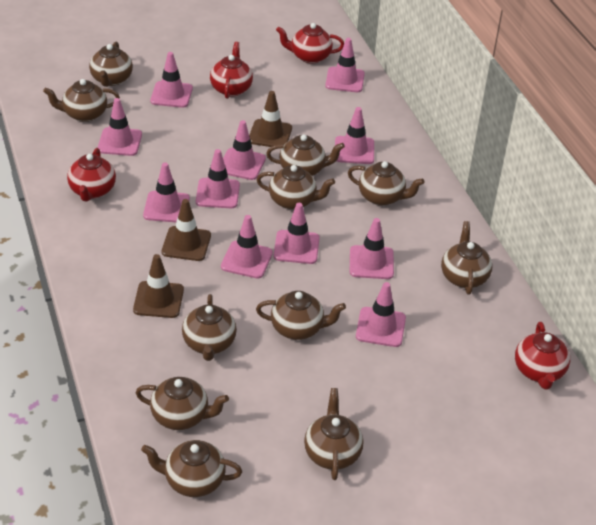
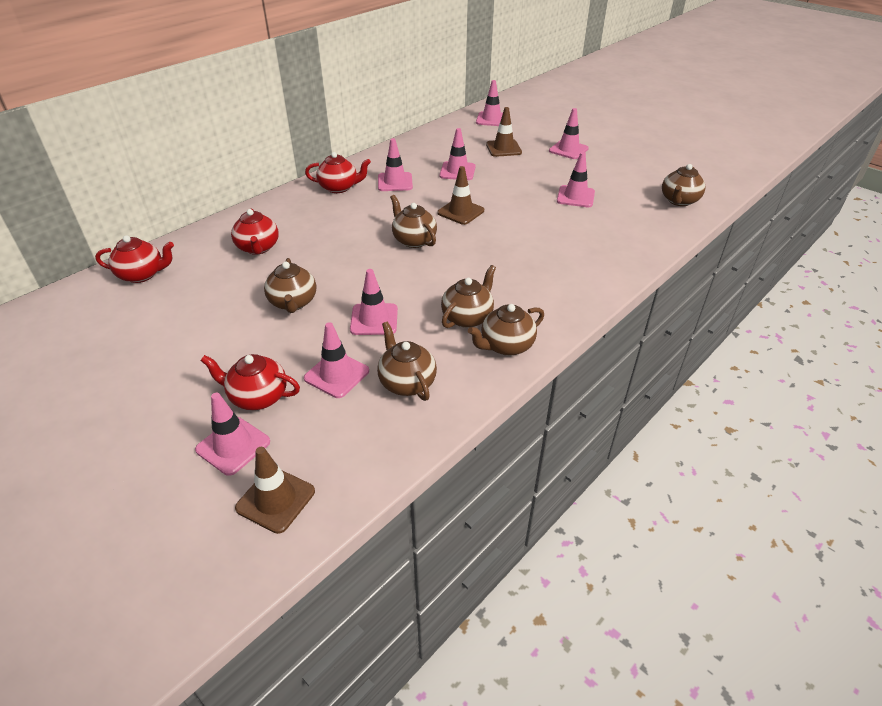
brown teapot: 11 -> 6
pink traffic cone: 11 -> 8

